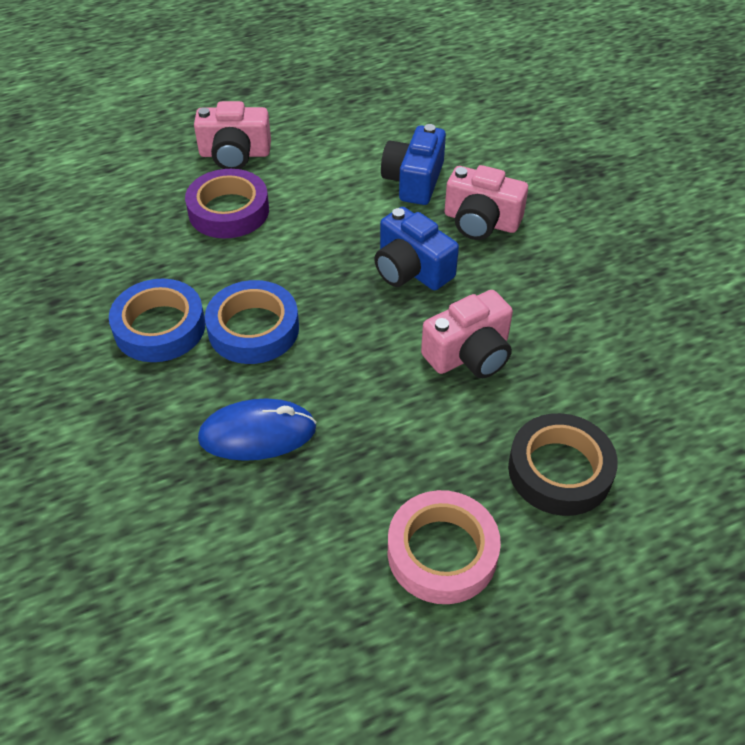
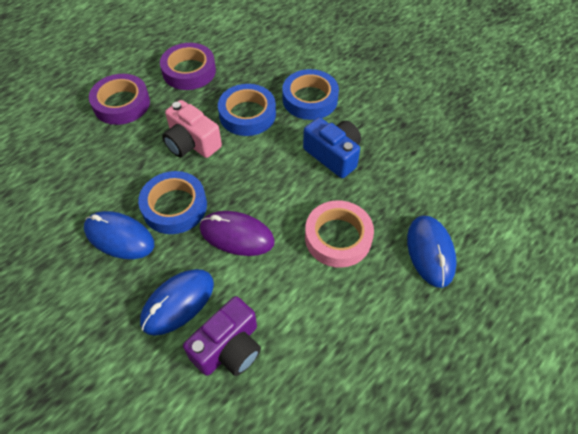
black tape: 1 -> 0
blue camera: 2 -> 1
blue mouse: 1 -> 3
blue tape: 2 -> 3
pink camera: 3 -> 1
purple camera: 0 -> 1
purple mouse: 0 -> 1
purple tape: 1 -> 2

